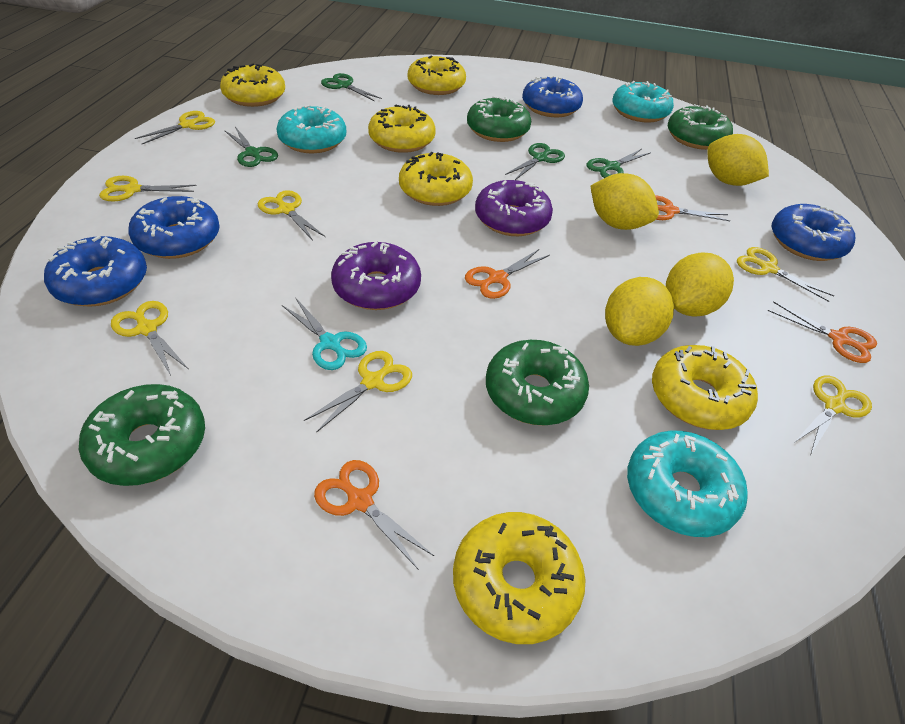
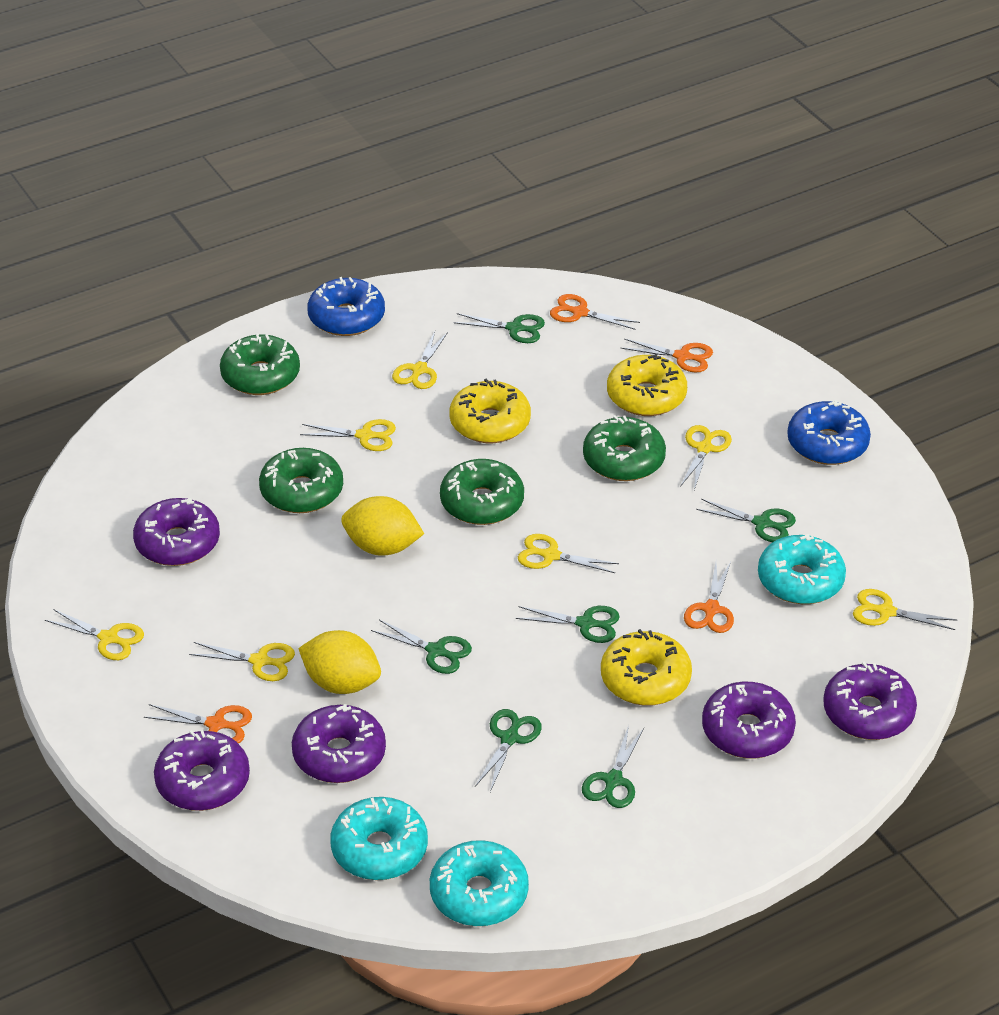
blue donut: 4 -> 2
green scissors: 4 -> 6
purple donut: 2 -> 5
turquoise scissors: 1 -> 0
yellow donut: 6 -> 3
yellow lemon: 4 -> 2

